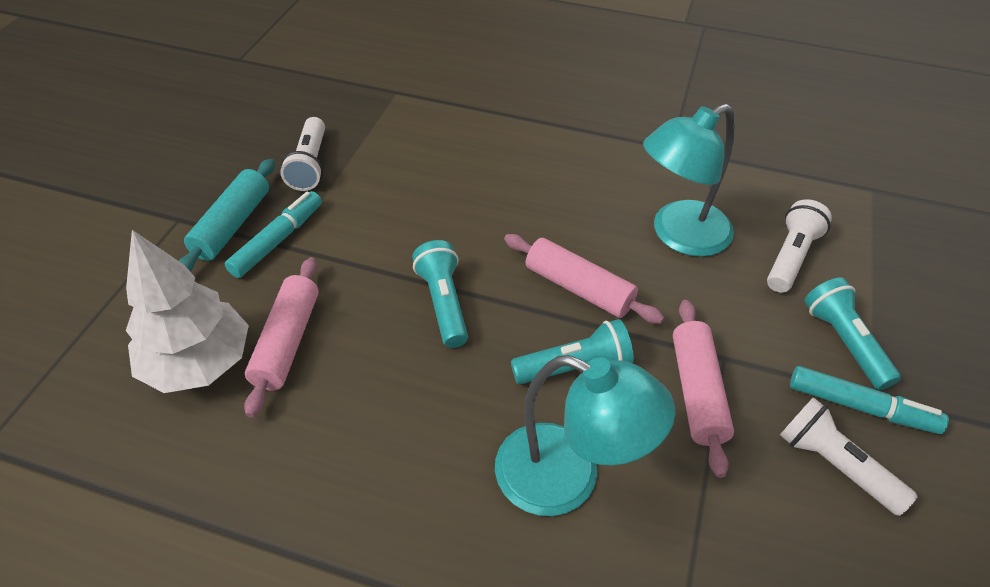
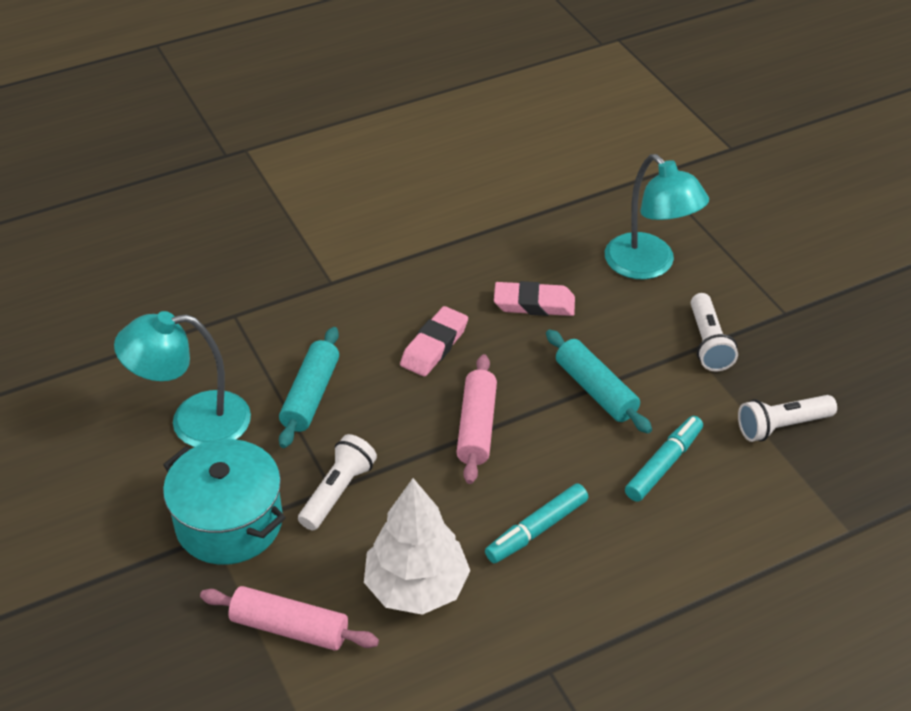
pink eraser: 0 -> 2
pink rolling pin: 3 -> 2
turquoise flashlight: 3 -> 0
turquoise pot: 0 -> 1
turquoise rolling pin: 1 -> 2

